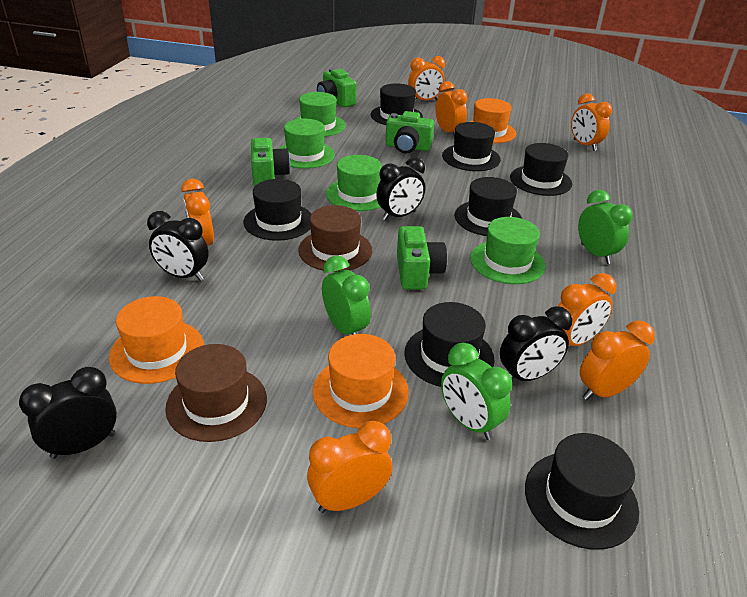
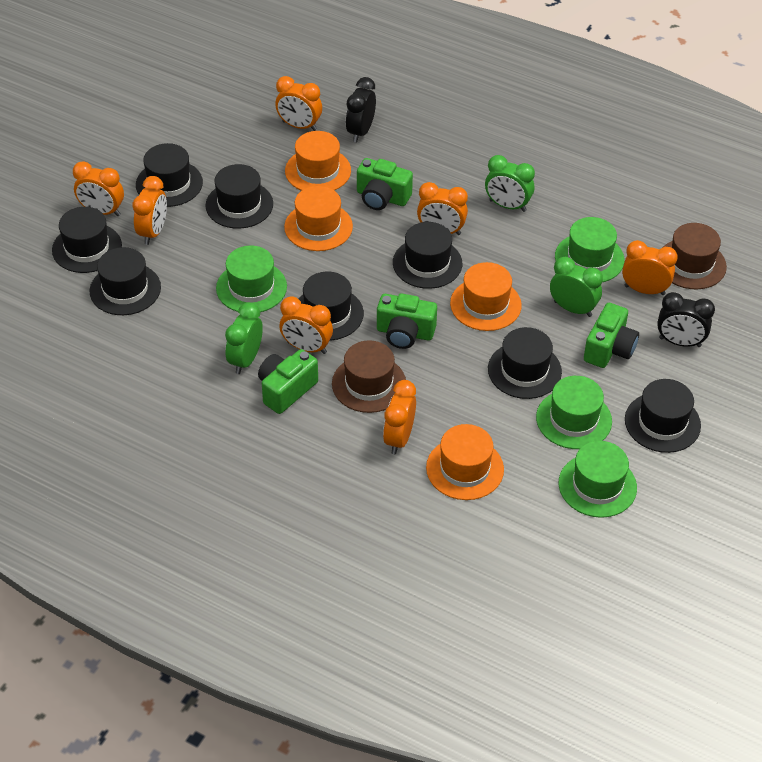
black clock: 4 -> 2
black hat: 7 -> 8
orange hat: 3 -> 4

